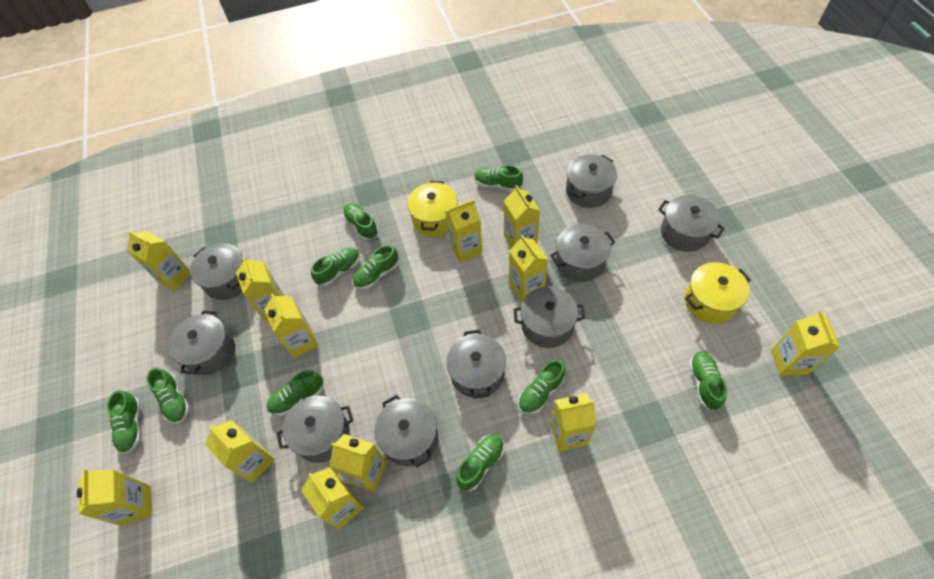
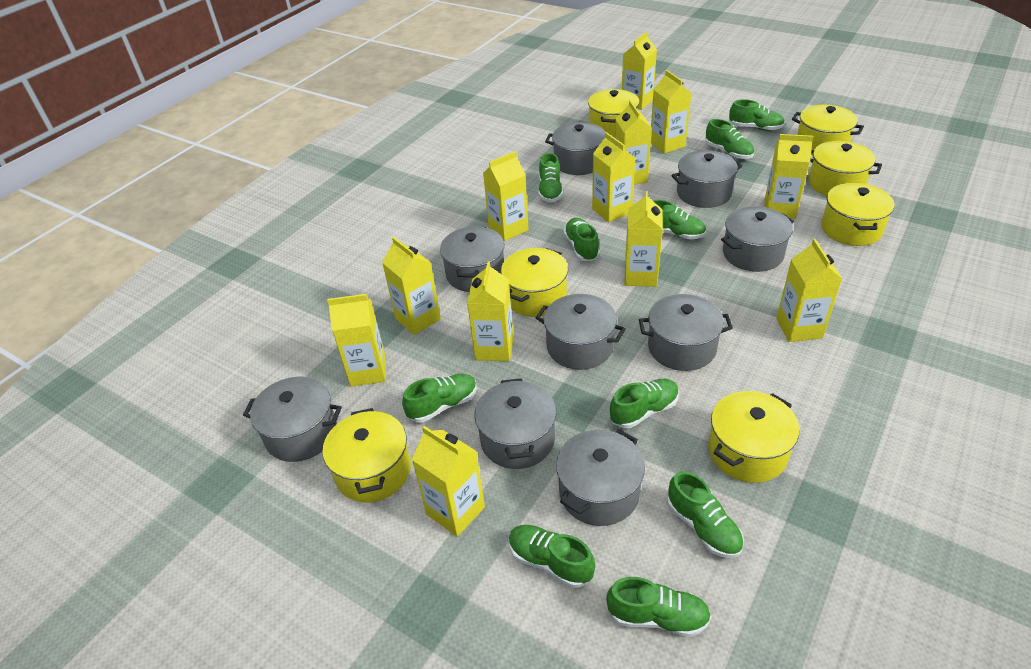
yellow pot: 2 -> 7

